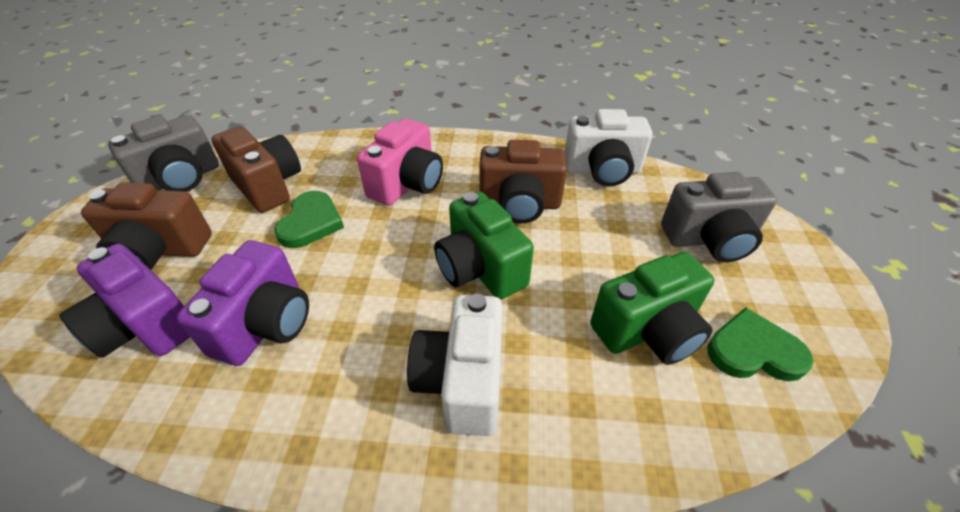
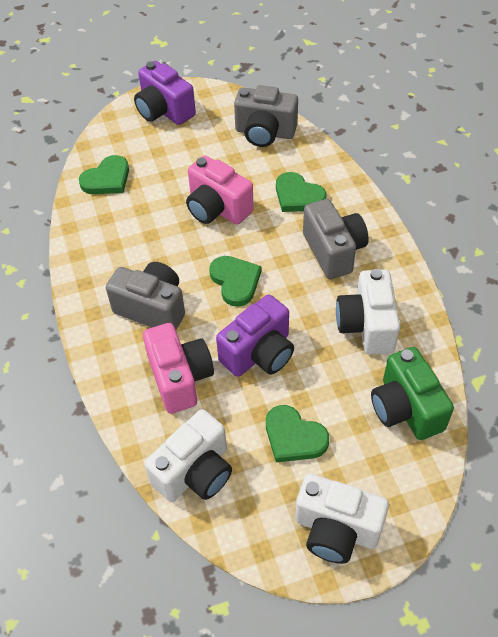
brown camera: 3 -> 0
green camera: 2 -> 1
green heart: 2 -> 4
grey camera: 2 -> 3
pink camera: 1 -> 2
white camera: 2 -> 3

